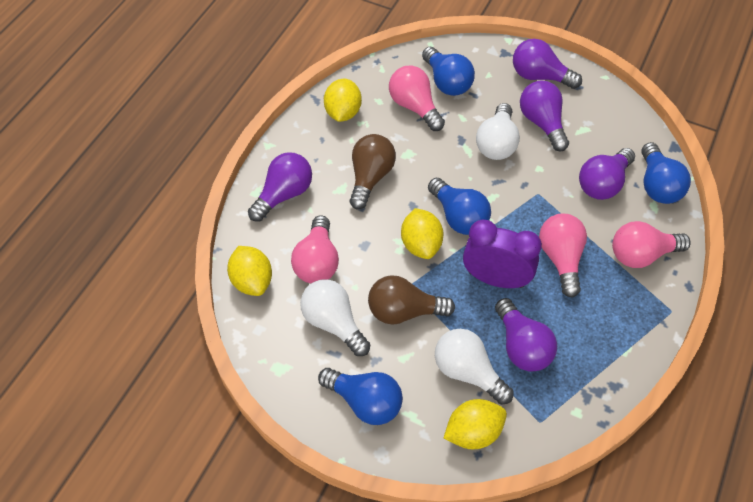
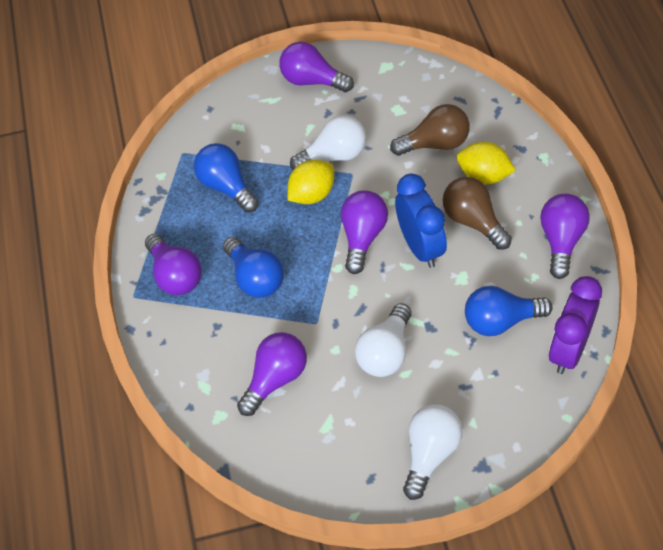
blue clock: 0 -> 1
blue light bulb: 4 -> 3
pink light bulb: 4 -> 0
yellow lemon: 4 -> 2

